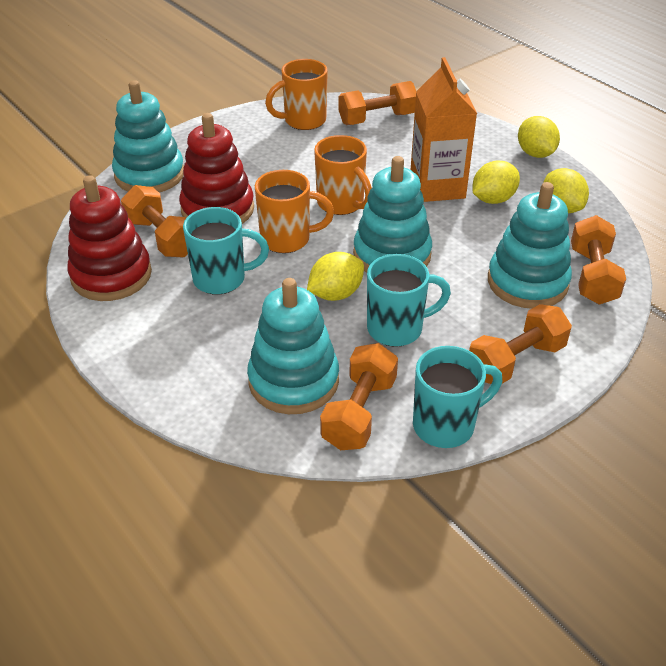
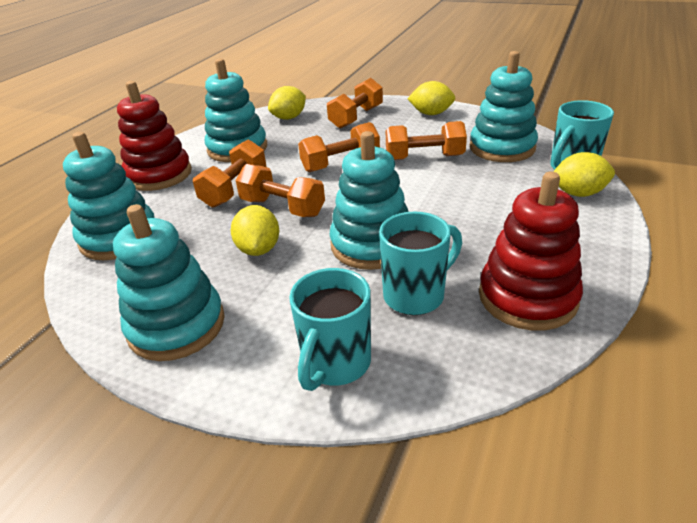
orange carton: 1 -> 0
orange mug: 3 -> 0
turquoise stacking toy: 4 -> 5

